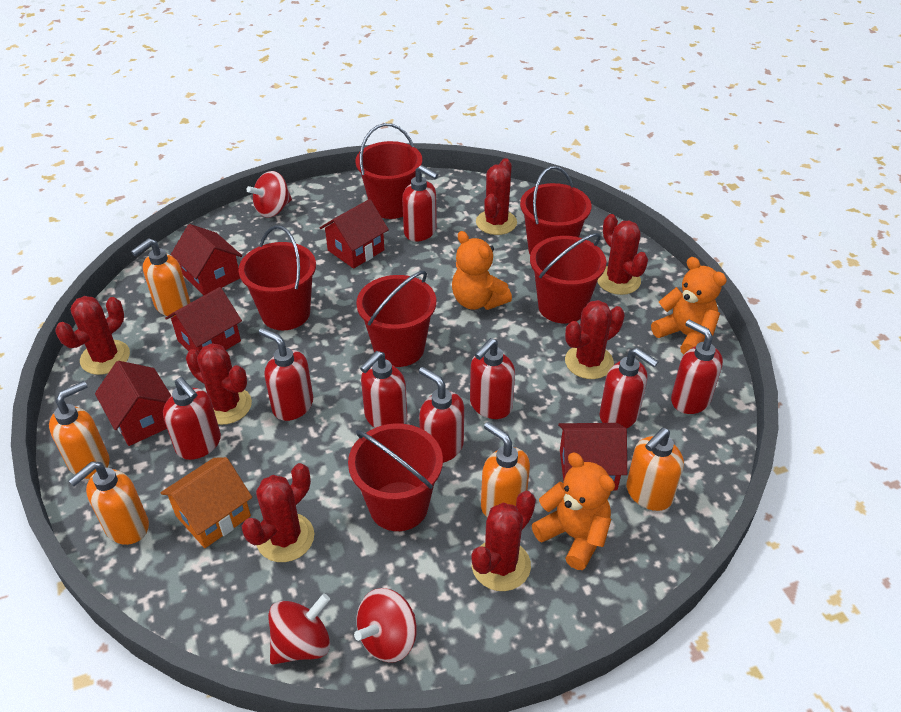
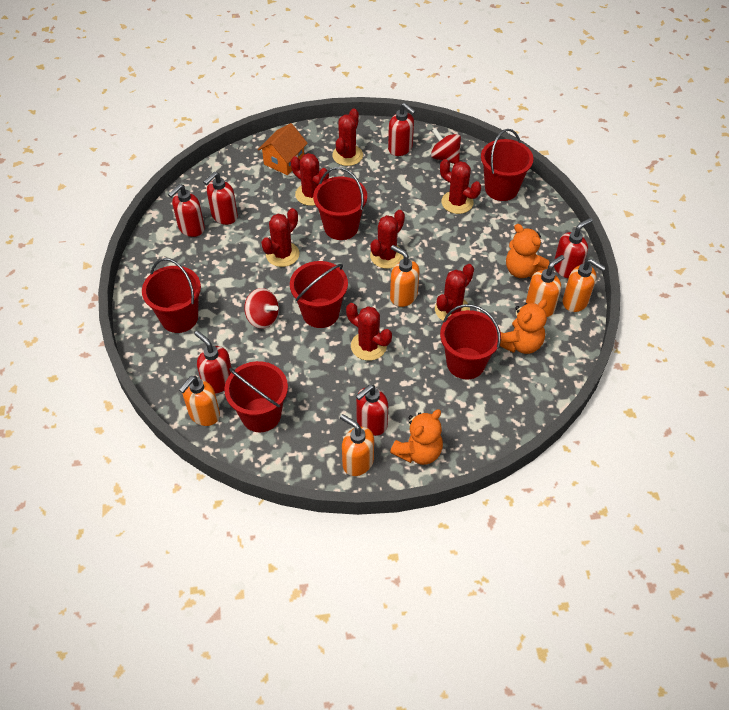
red house: 5 -> 0
red soap dispenser: 8 -> 6
red spinning top: 3 -> 2

